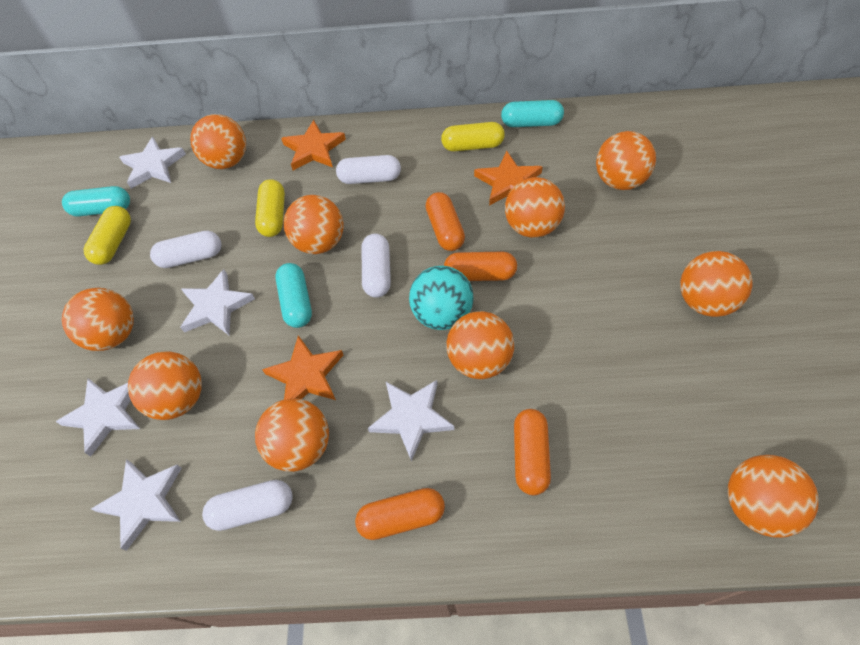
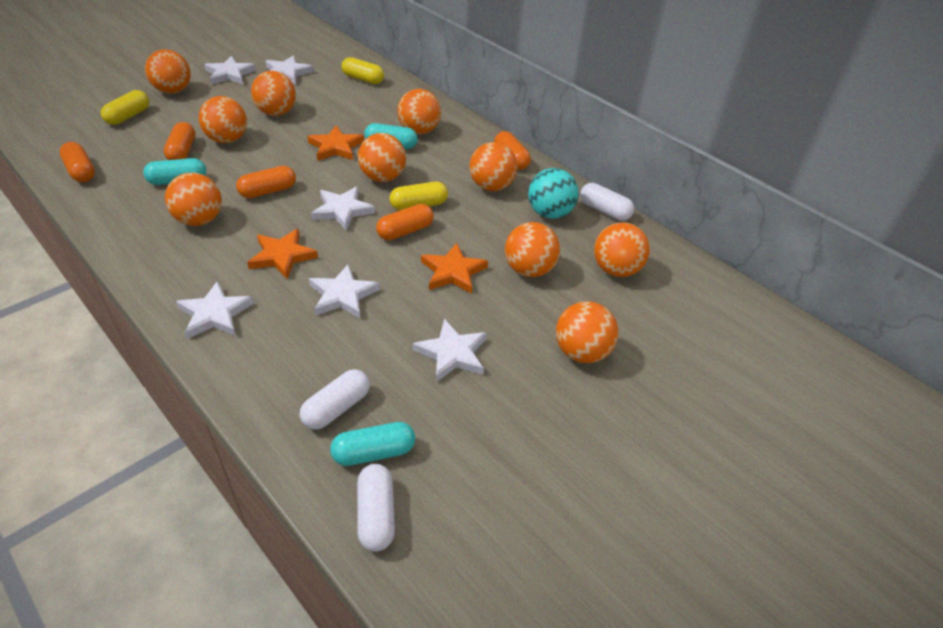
orange capsule: 4 -> 5
white capsule: 4 -> 3
white star: 5 -> 6

